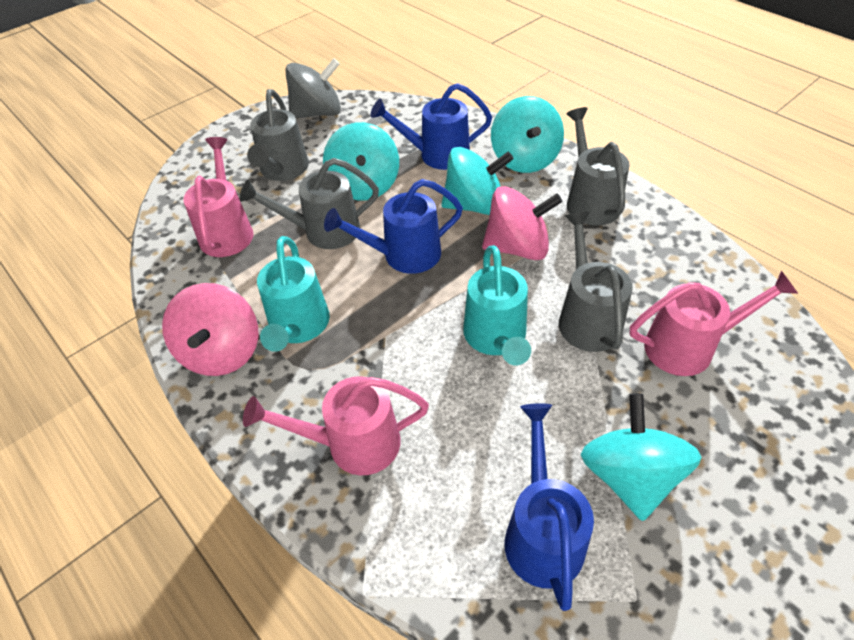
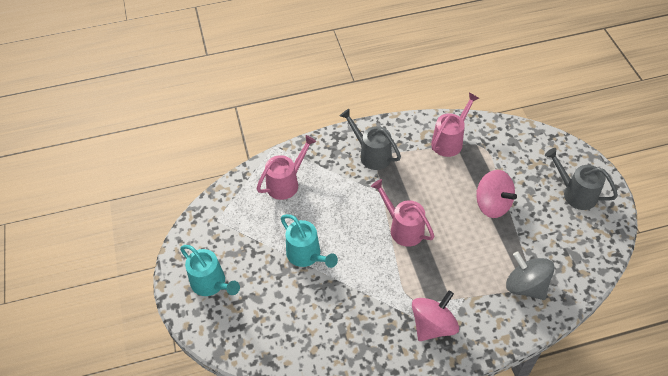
blue watering can: 3 -> 0
grey watering can: 4 -> 2
turquoise spinning top: 4 -> 0

